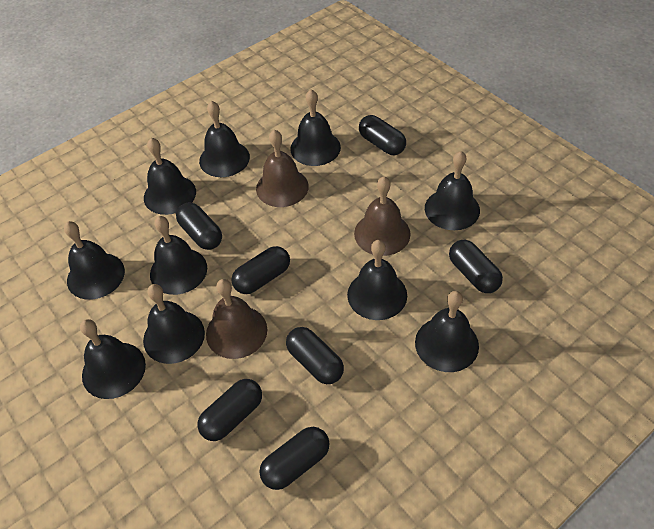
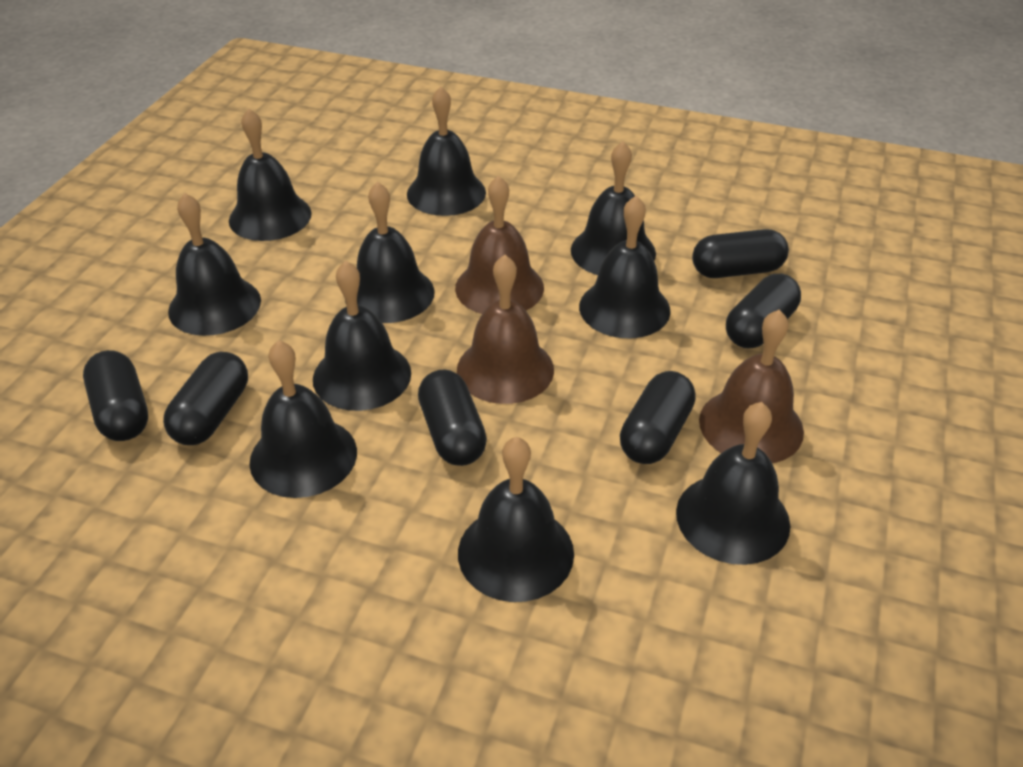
black capsule: 7 -> 6

